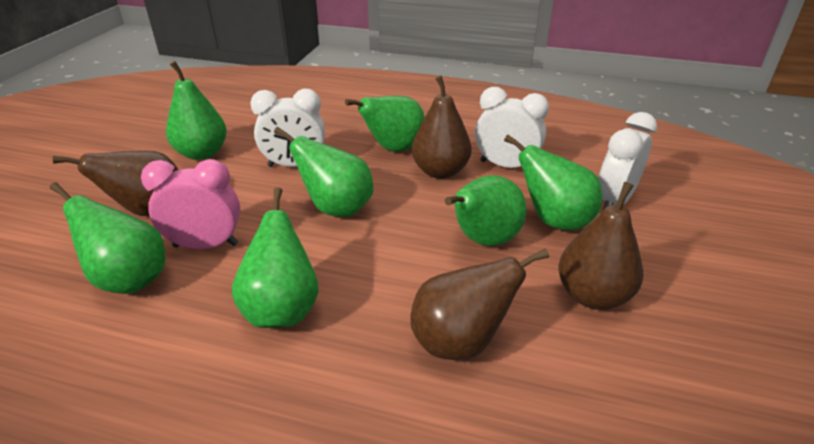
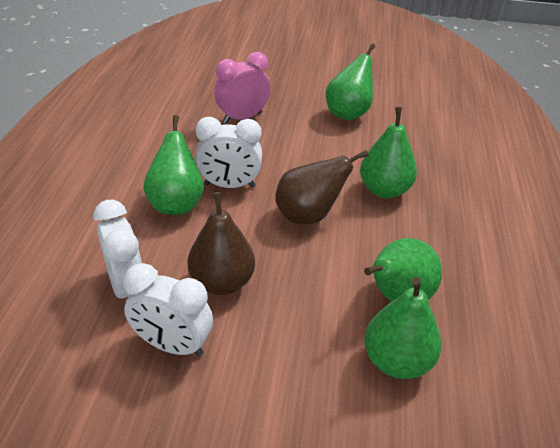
brown pear: 4 -> 2
green pear: 7 -> 5

